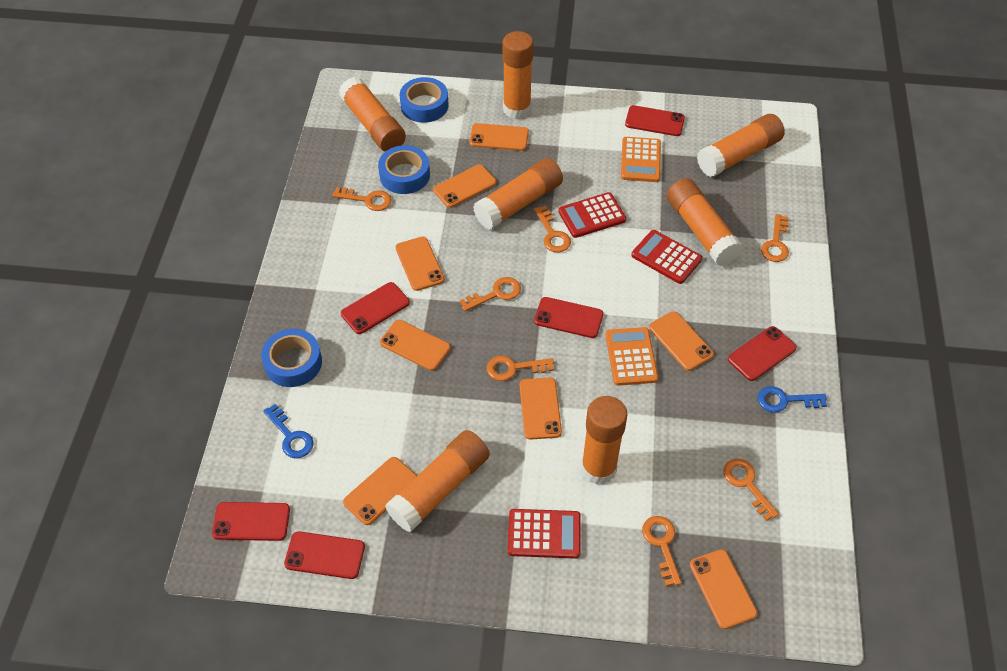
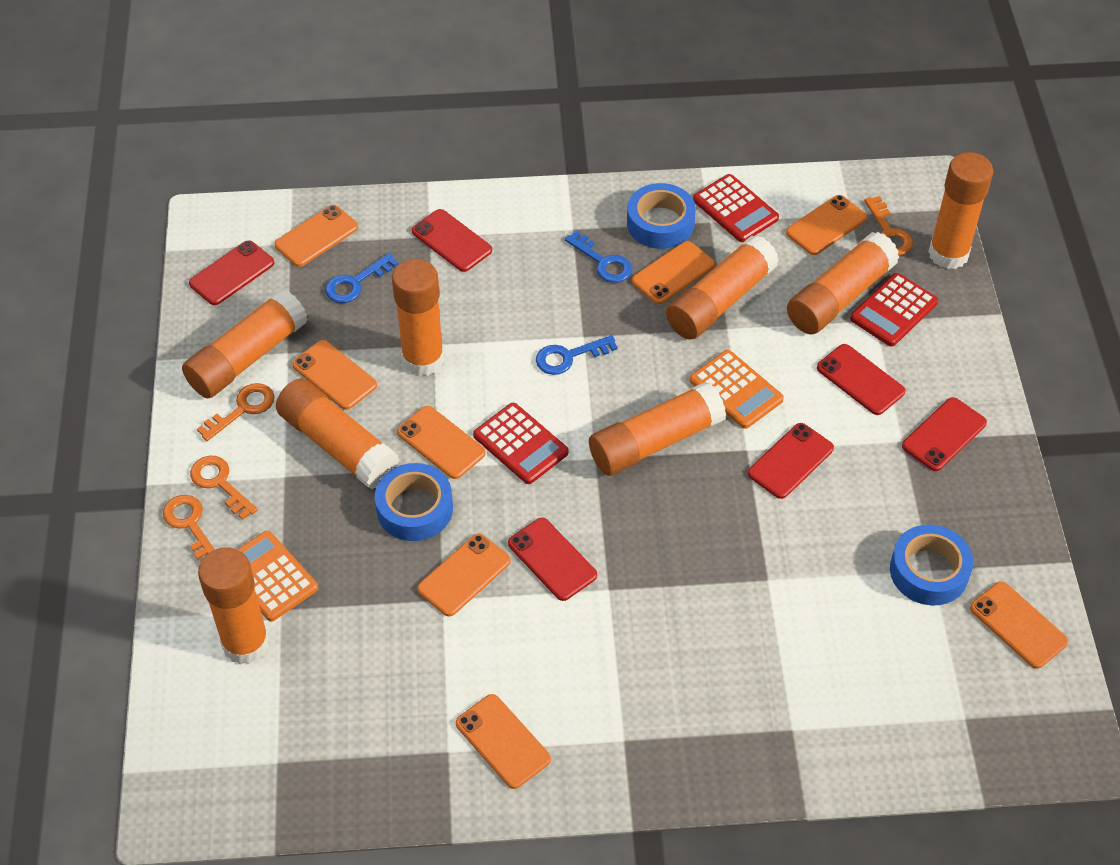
blue key: 2 -> 3
orange glue stick: 7 -> 8
orange key: 7 -> 4

